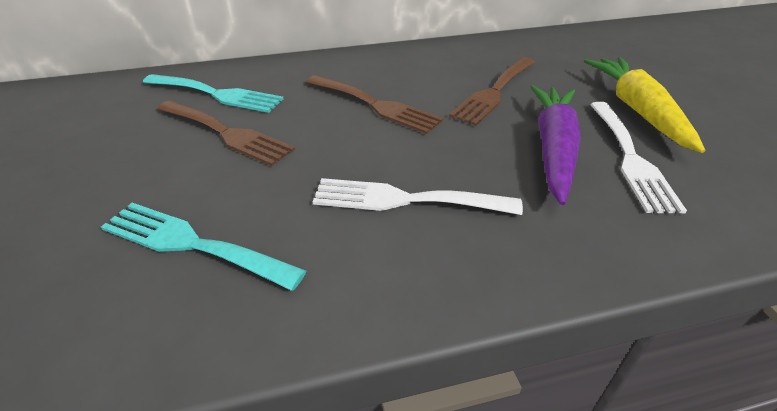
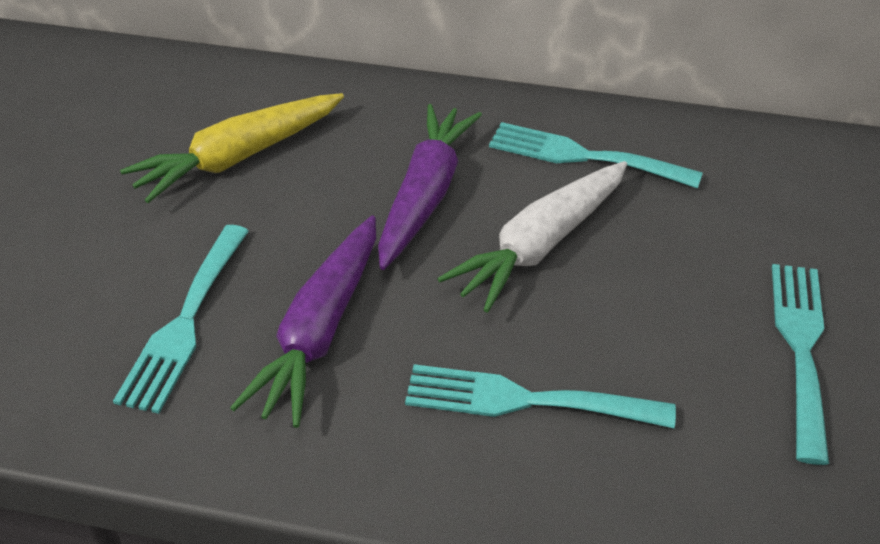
brown fork: 3 -> 0
purple carrot: 1 -> 2
turquoise fork: 2 -> 4
white carrot: 0 -> 1
white fork: 2 -> 0

